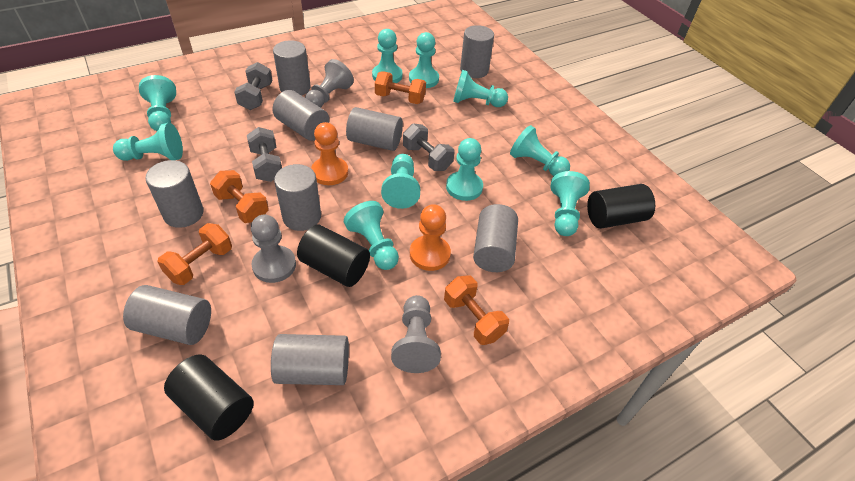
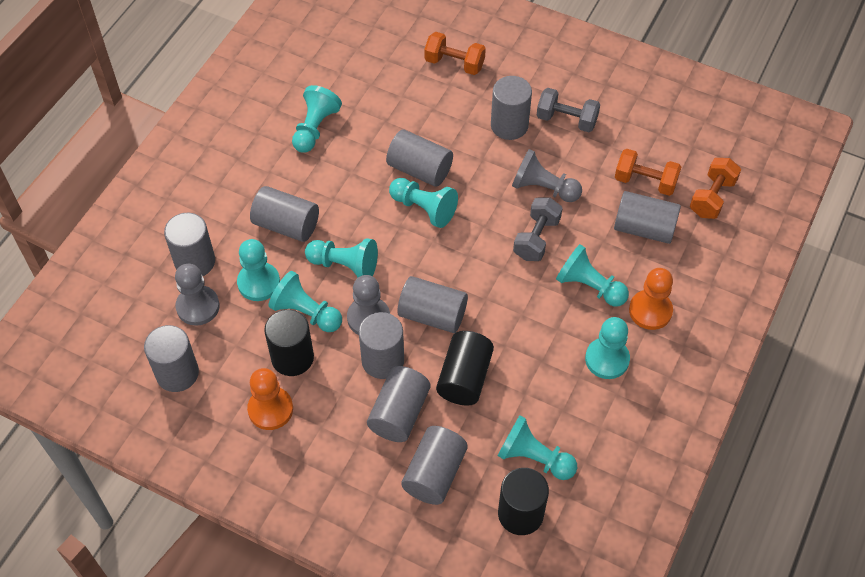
grey cylinder: 9 -> 10
grey dumbbell: 3 -> 2
orange dumbbell: 4 -> 3
turquoise pawn: 10 -> 8

